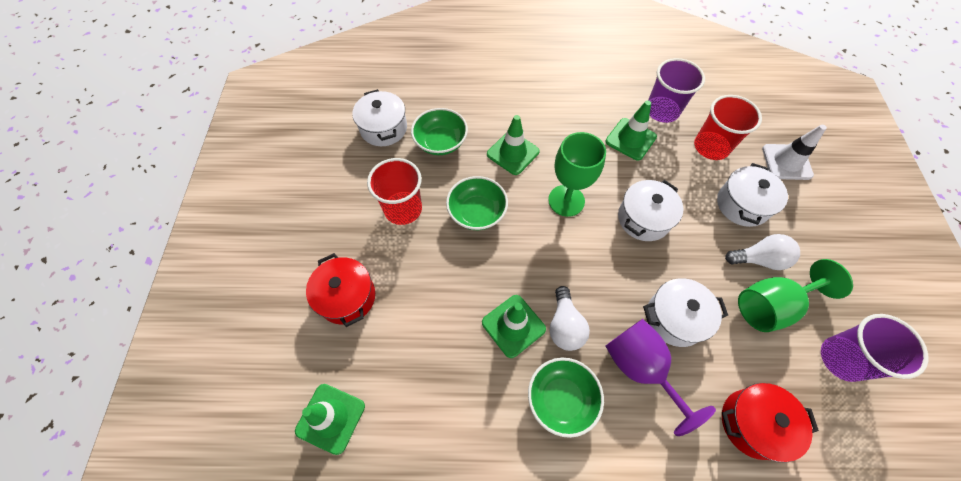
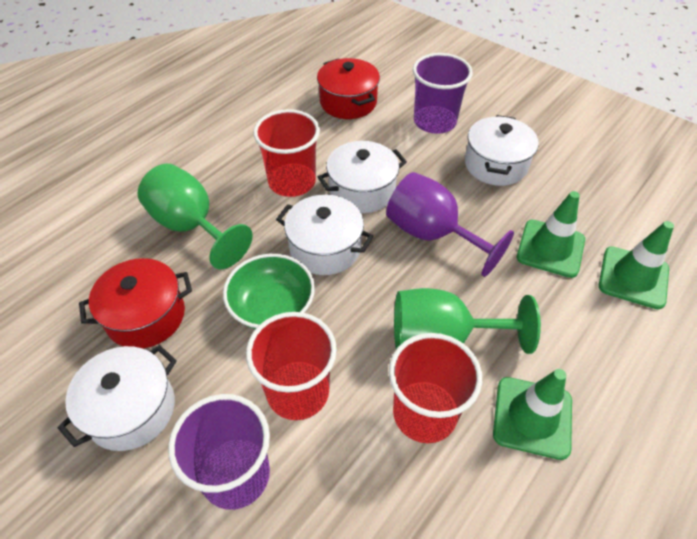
green bowl: 3 -> 1
green traffic cone: 4 -> 3
red cup: 2 -> 3
white light bulb: 2 -> 0
white traffic cone: 1 -> 0

